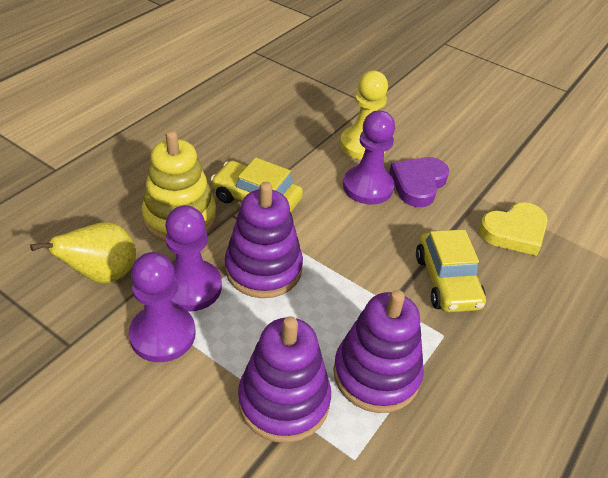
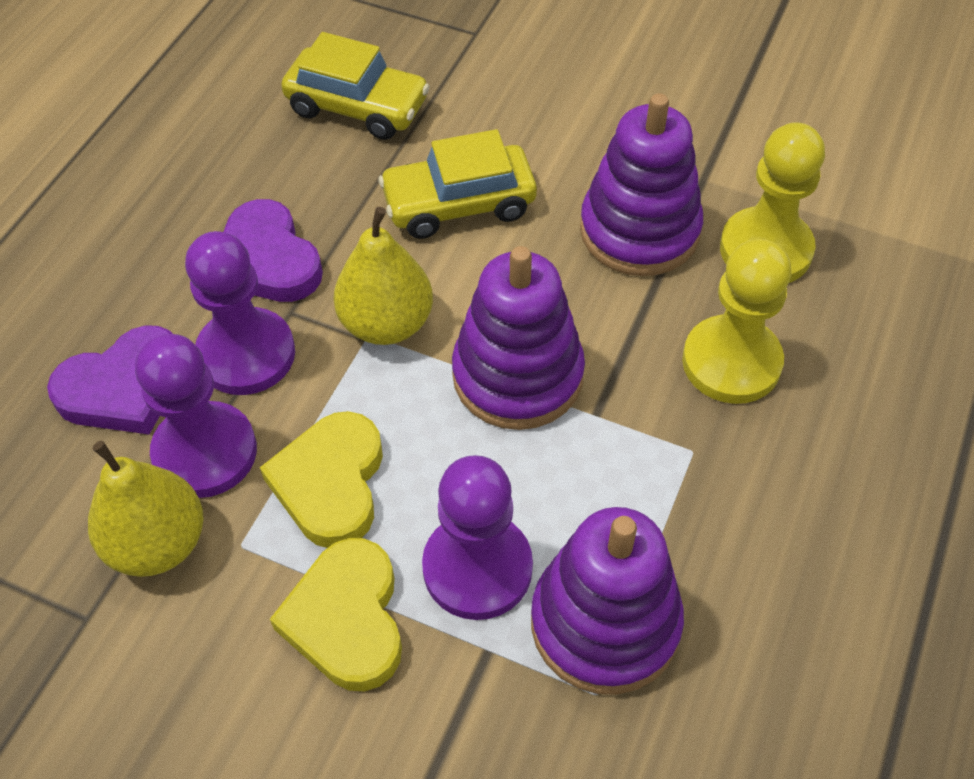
purple heart: 1 -> 2
yellow heart: 1 -> 2
yellow pawn: 1 -> 2
yellow pear: 1 -> 2
yellow stacking toy: 1 -> 0

